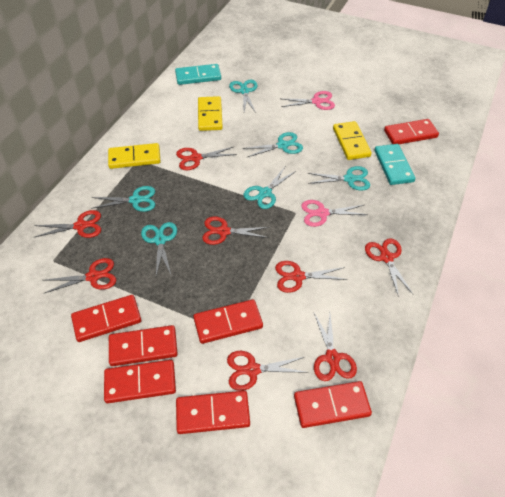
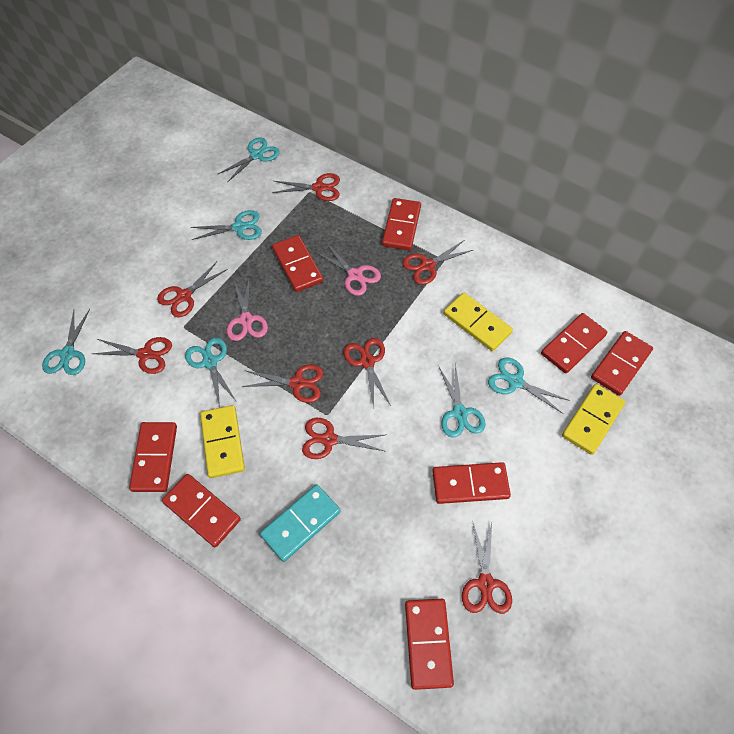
red domino: 7 -> 8
turquoise domino: 2 -> 1

